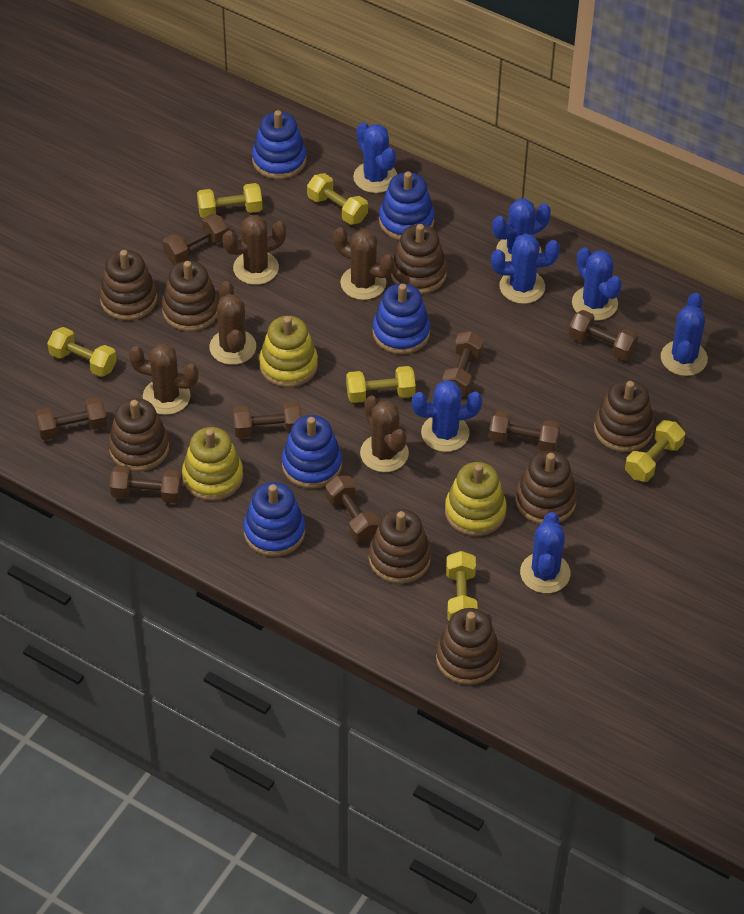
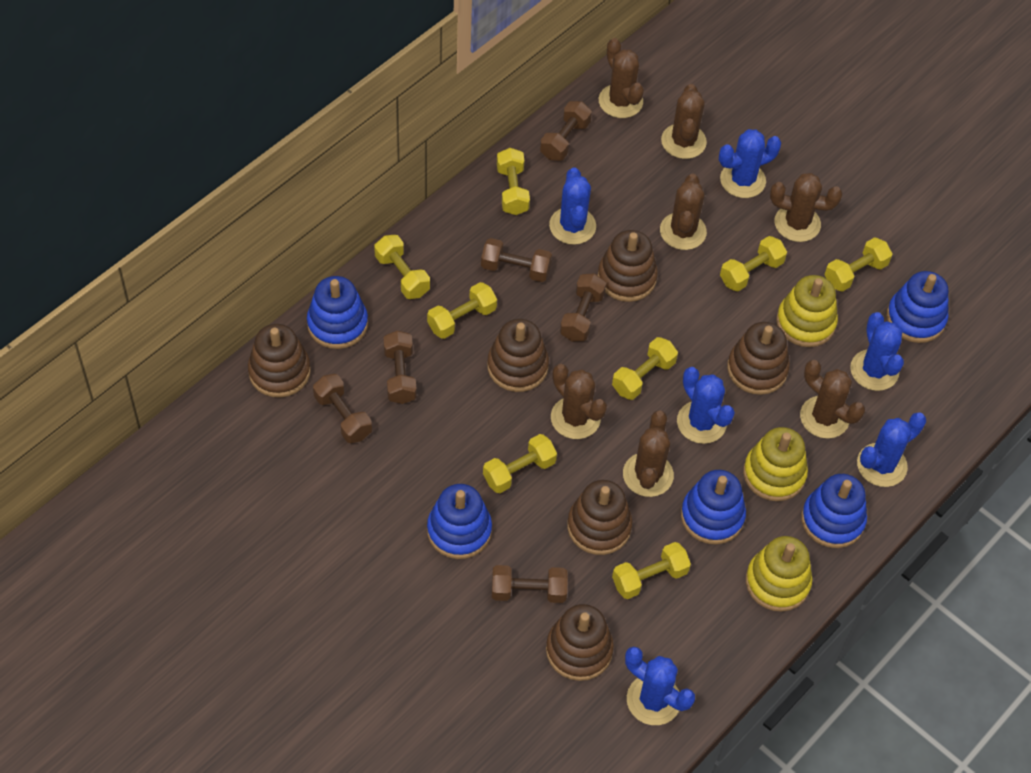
blue cactus: 7 -> 6
brown cactus: 5 -> 7
brown dumbbell: 8 -> 6
brown stacking toy: 8 -> 6
yellow dumbbell: 6 -> 8

